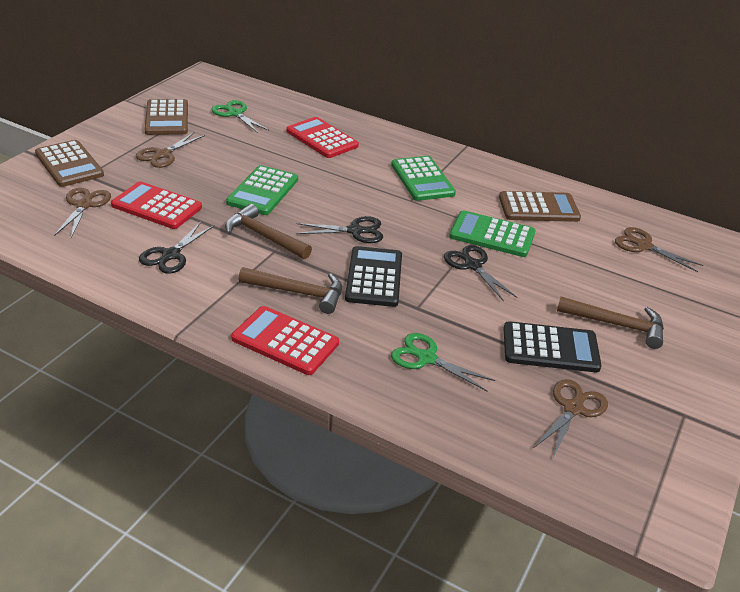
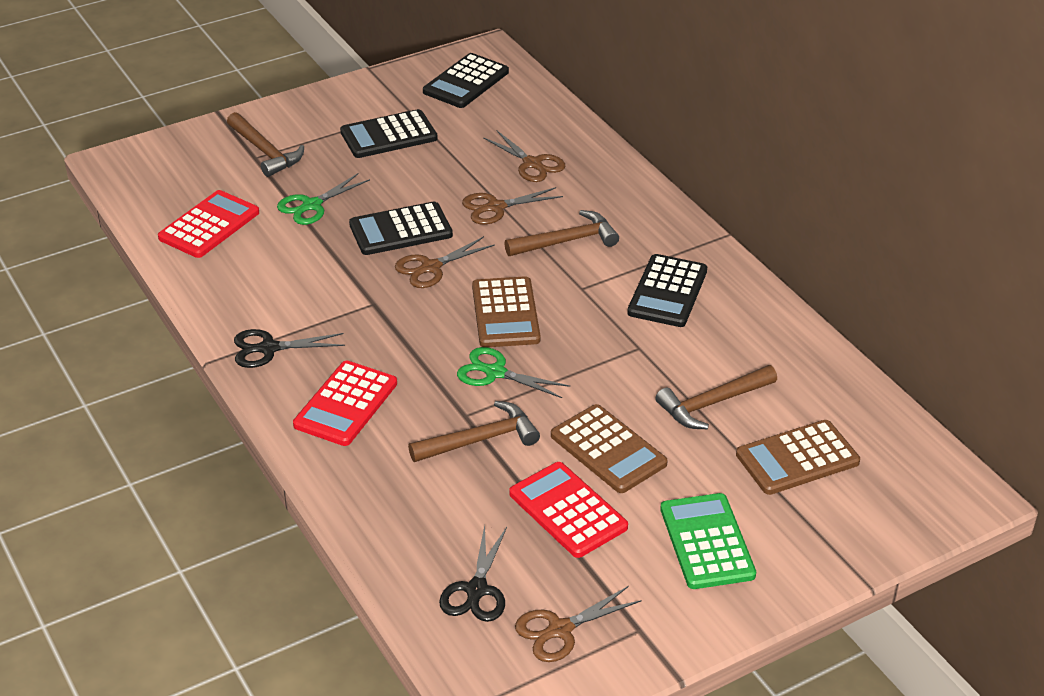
black calculator: 2 -> 4
black scissors: 3 -> 2
brown hammer: 3 -> 4
green calculator: 3 -> 1

